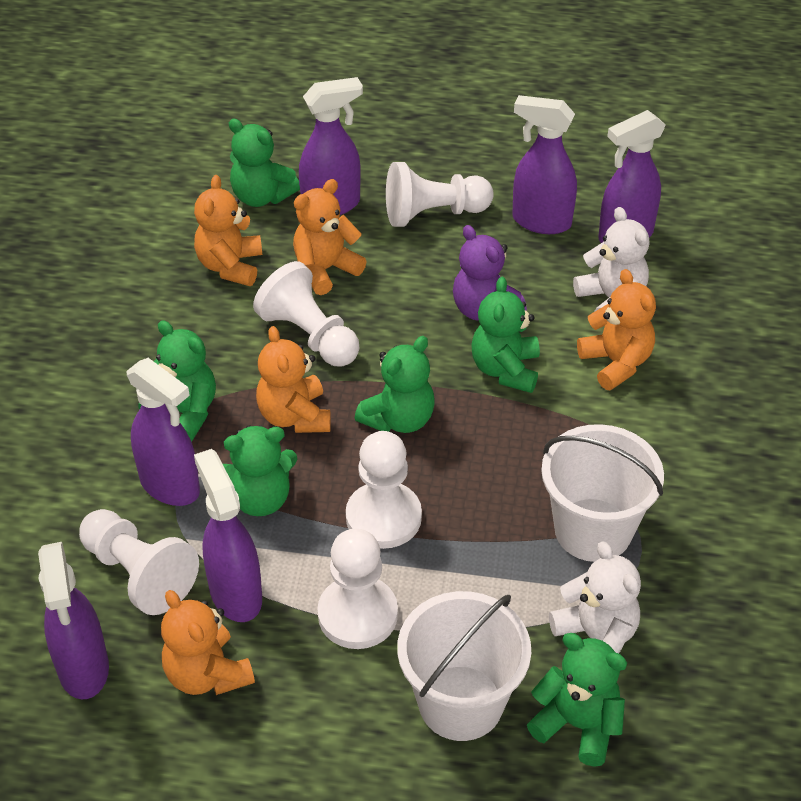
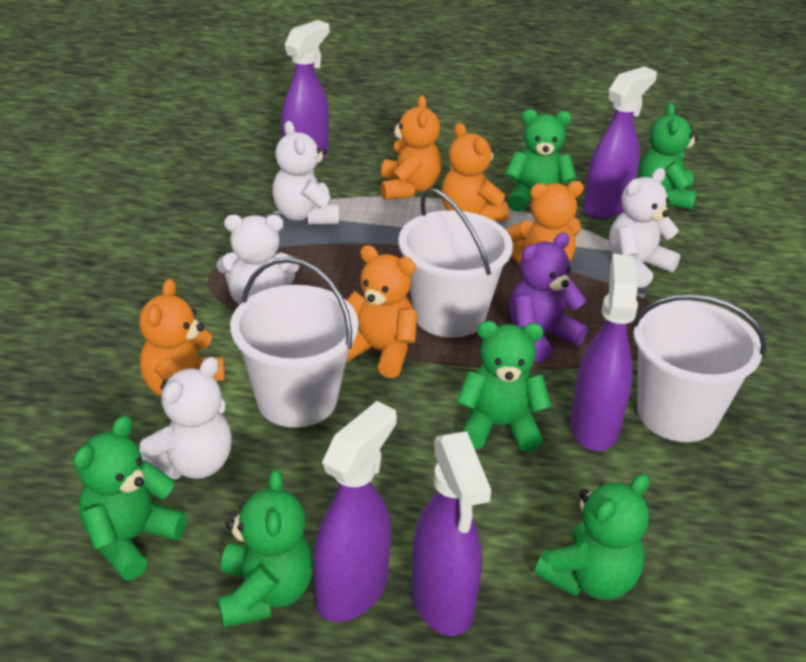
purple spray bottle: 6 -> 5
white bucket: 2 -> 3
white pawn: 5 -> 0
white teddy bear: 2 -> 4

